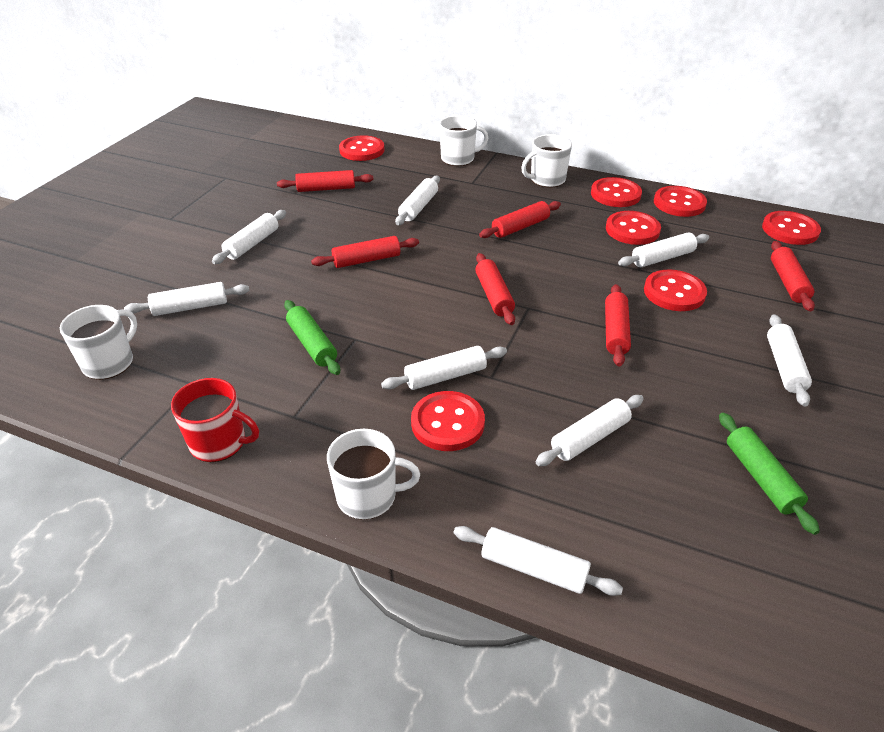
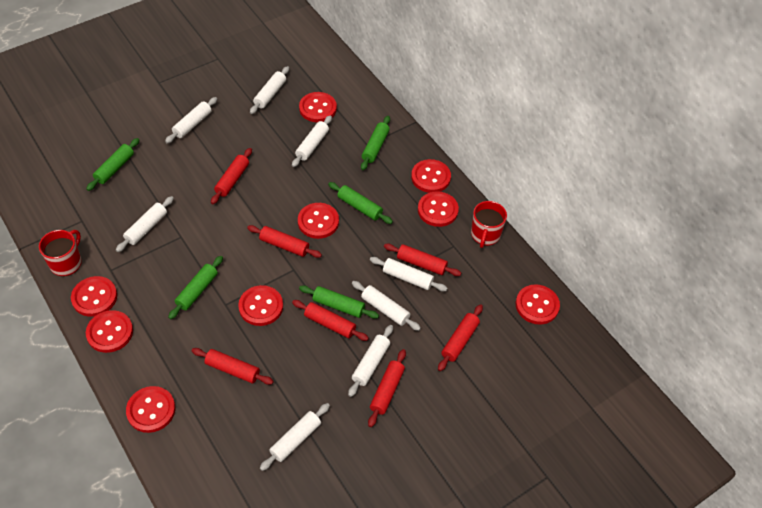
green rolling pin: 2 -> 5
red button: 7 -> 9
red mug: 1 -> 2
red rolling pin: 6 -> 7
white mug: 4 -> 0

